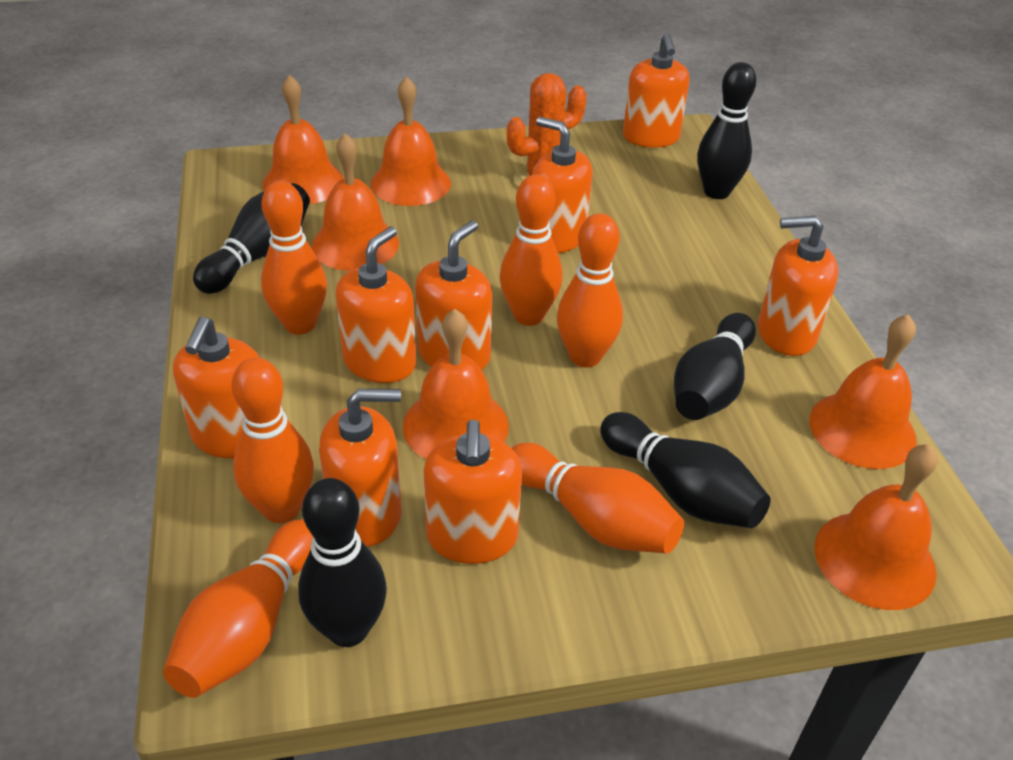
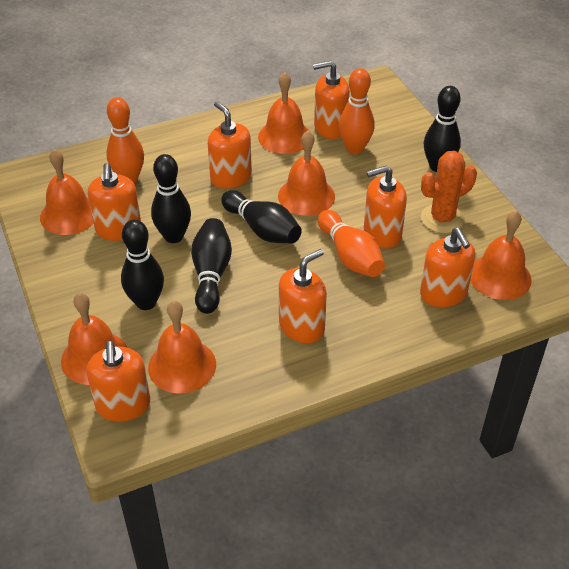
orange bowling pin: 6 -> 3
orange soap dispenser: 8 -> 7

